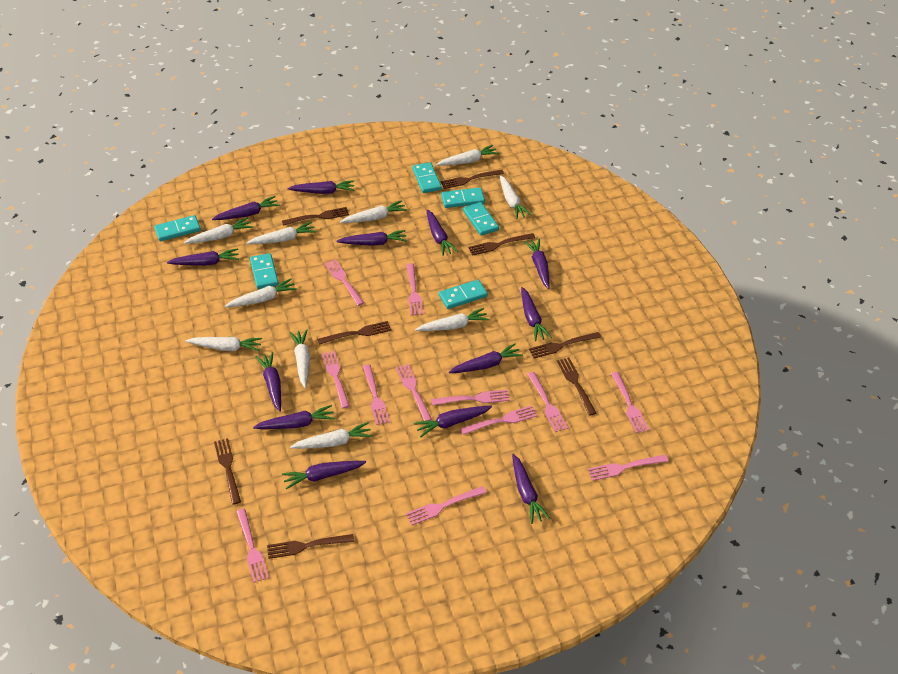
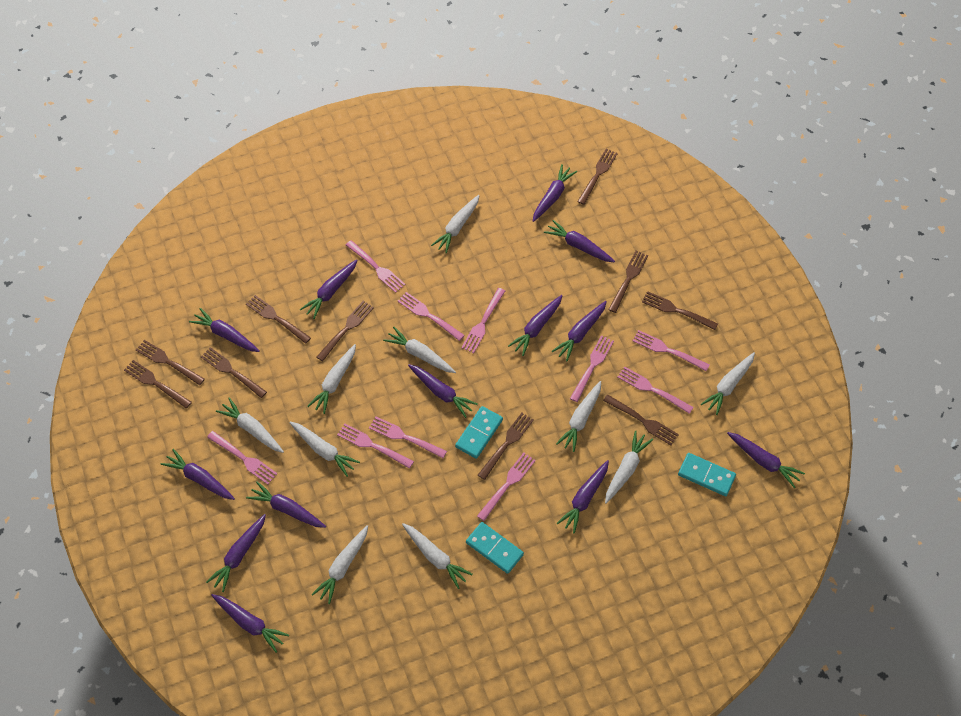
brown fork: 8 -> 10
pink fork: 12 -> 10
turquoise domino: 6 -> 3

